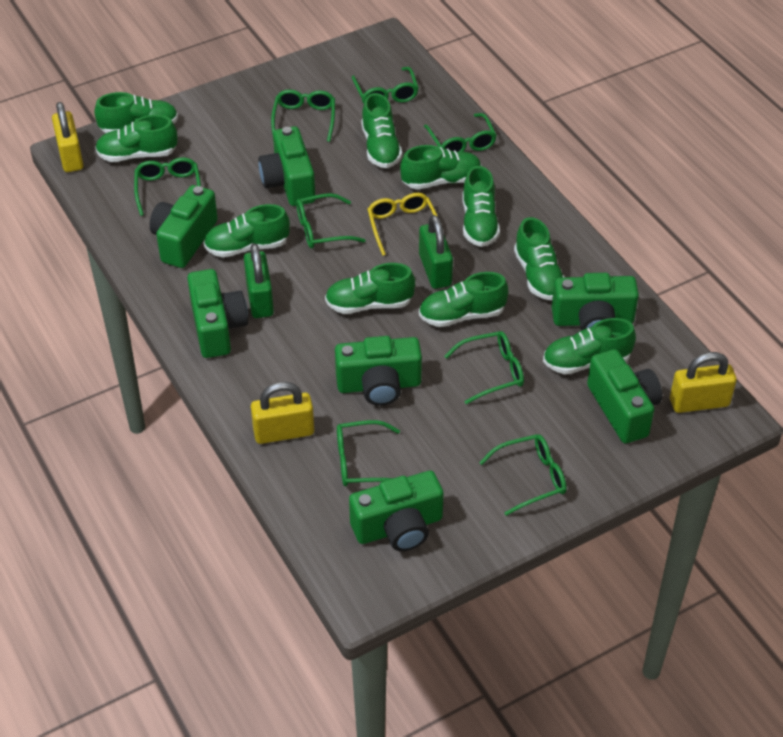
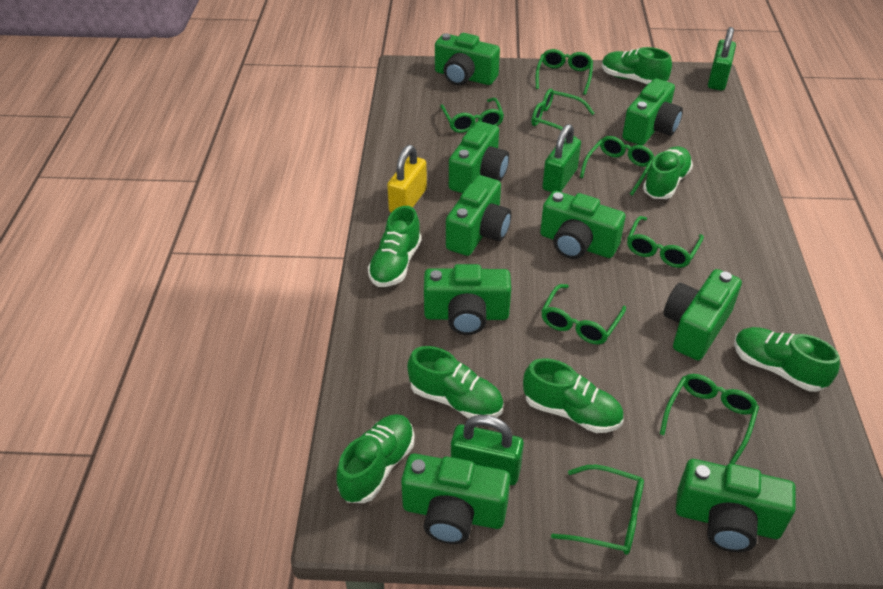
green camera: 7 -> 9
green padlock: 2 -> 3
green shoe: 10 -> 7
yellow glasses: 1 -> 0
yellow padlock: 3 -> 1

